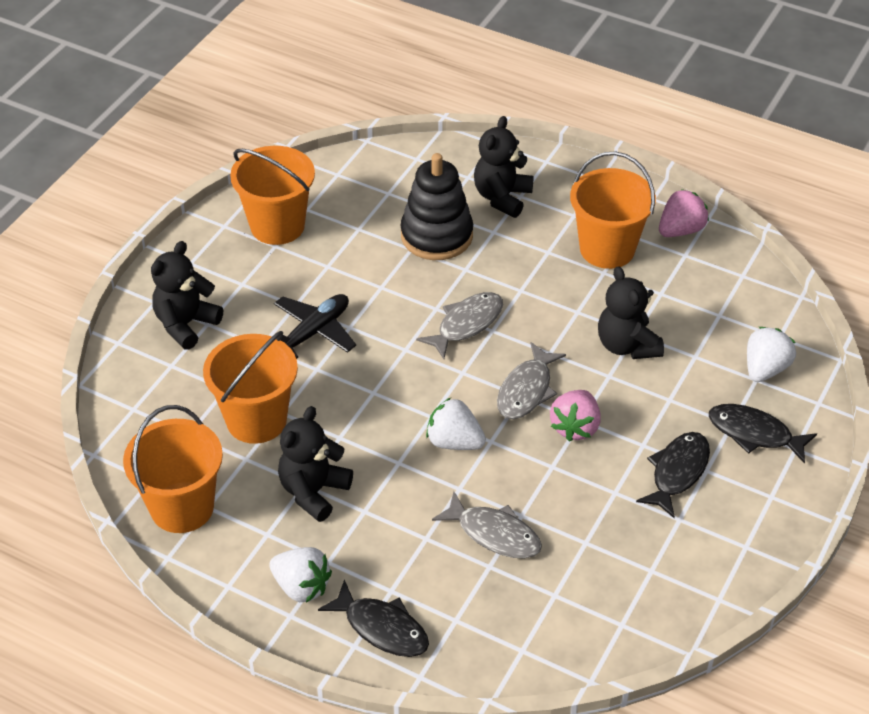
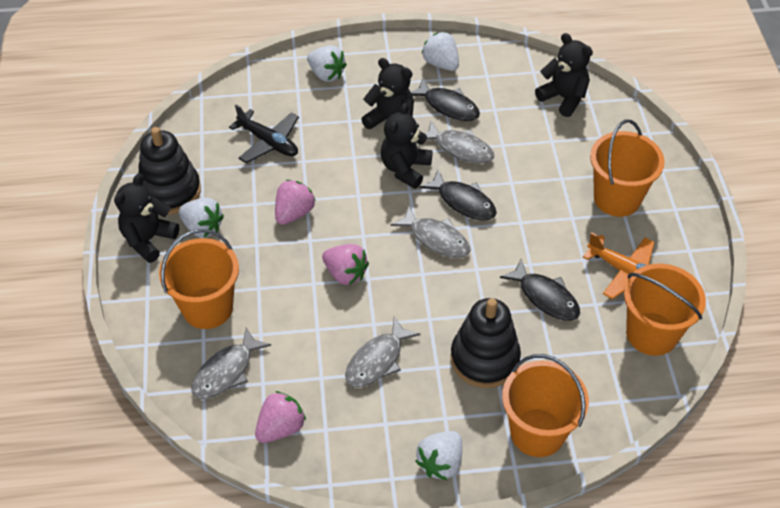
black stacking toy: 1 -> 2
grey fish: 3 -> 4
orange plane: 0 -> 1
pink strawberry: 2 -> 3
white strawberry: 3 -> 4

